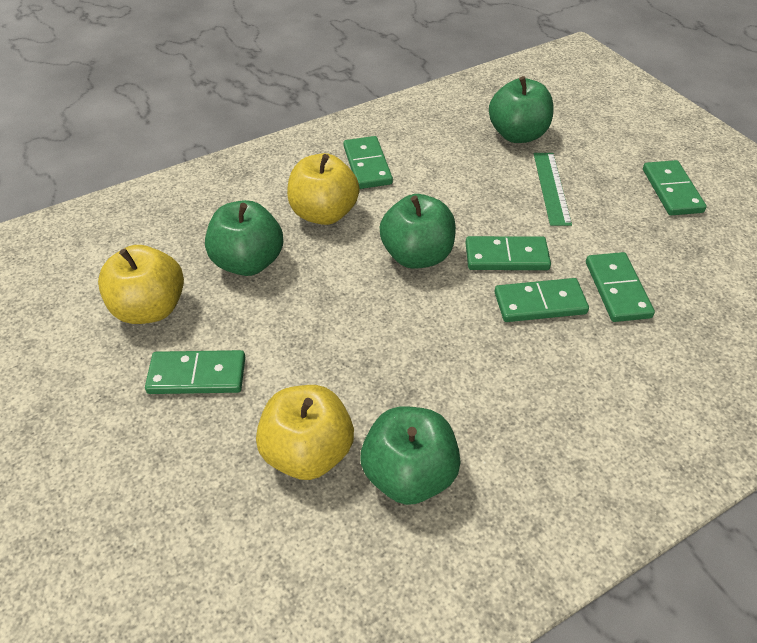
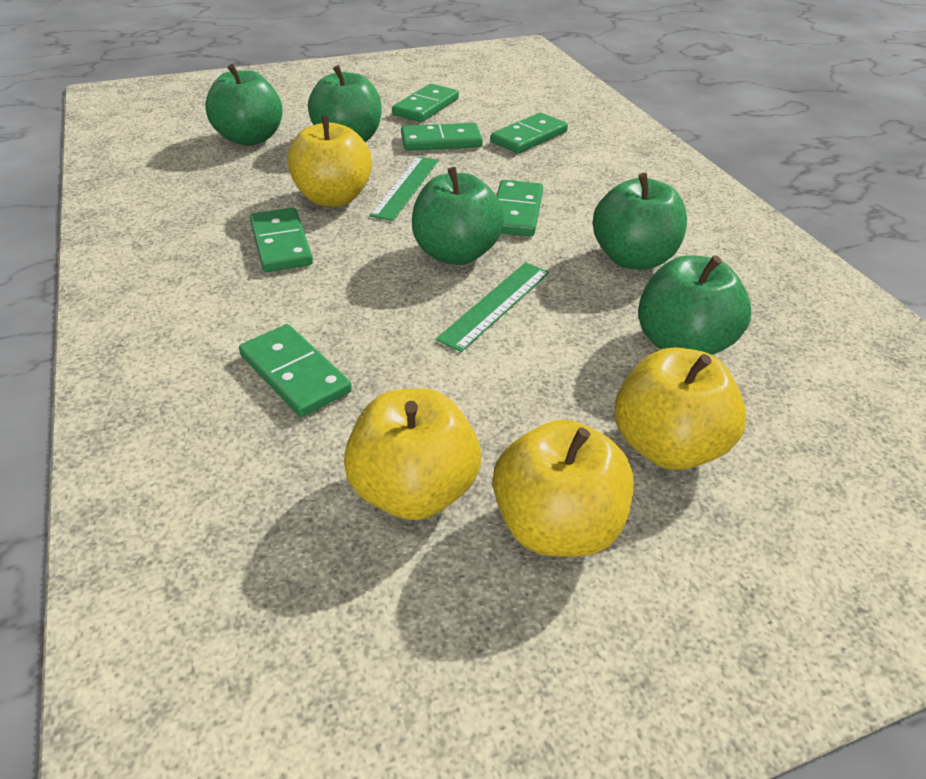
green apple: 4 -> 5
green ruler: 1 -> 2
yellow apple: 3 -> 4

